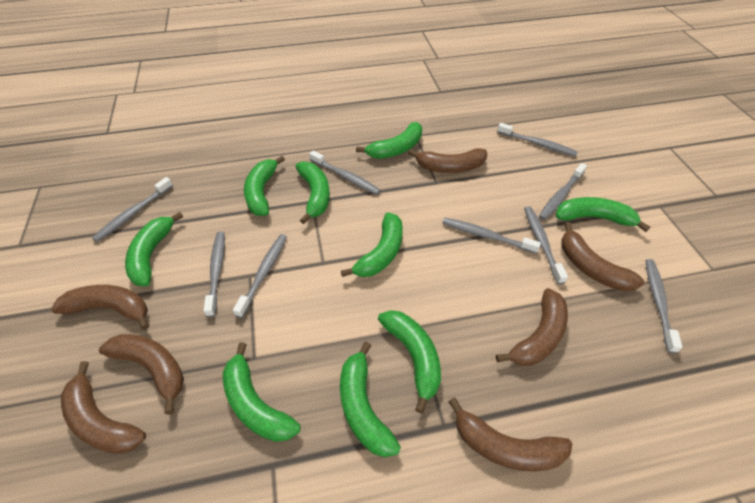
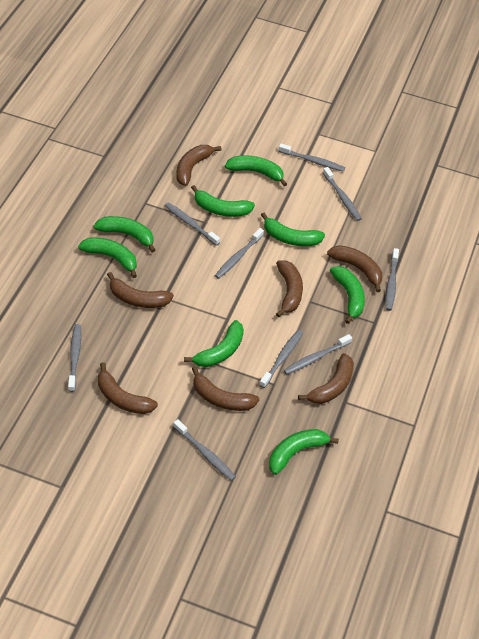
green banana: 9 -> 8

